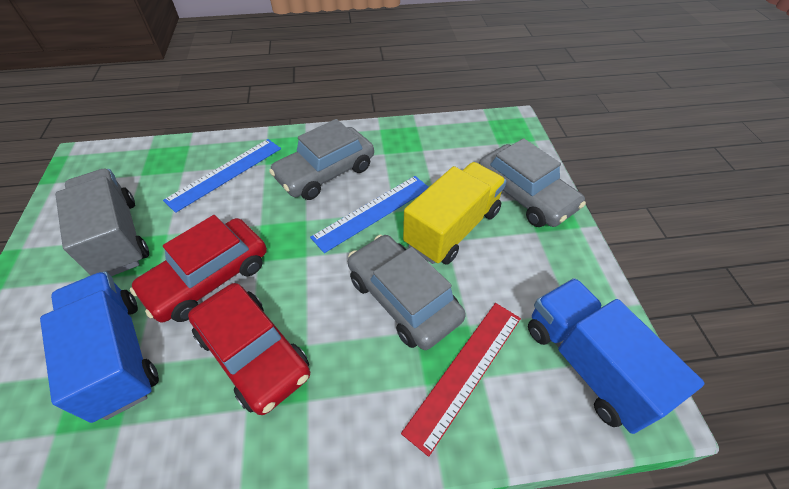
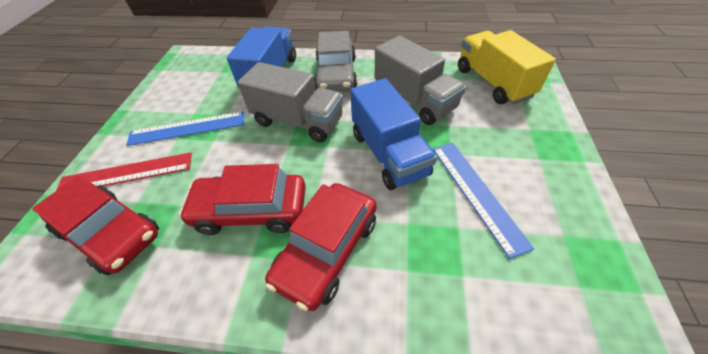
grey car: 3 -> 1
grey truck: 1 -> 2
red car: 2 -> 3

